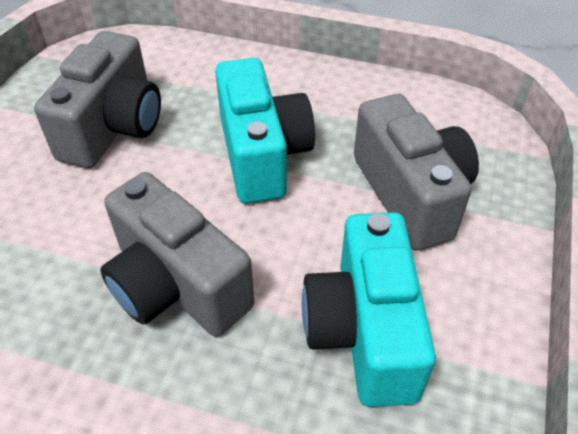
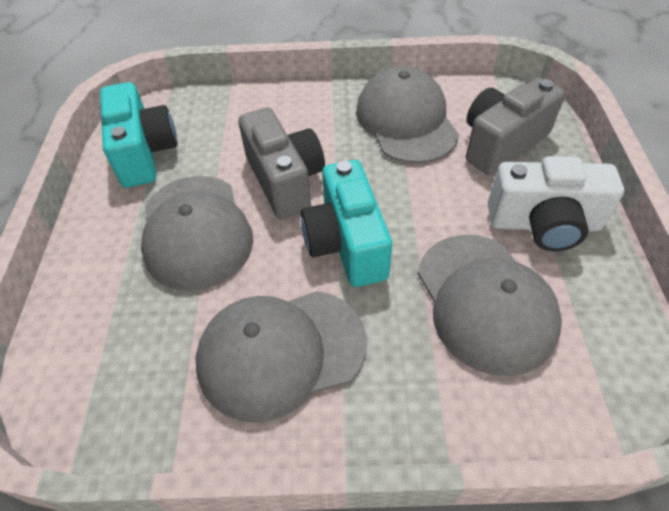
grey camera: 3 -> 2
grey cap: 0 -> 4
white camera: 0 -> 1

